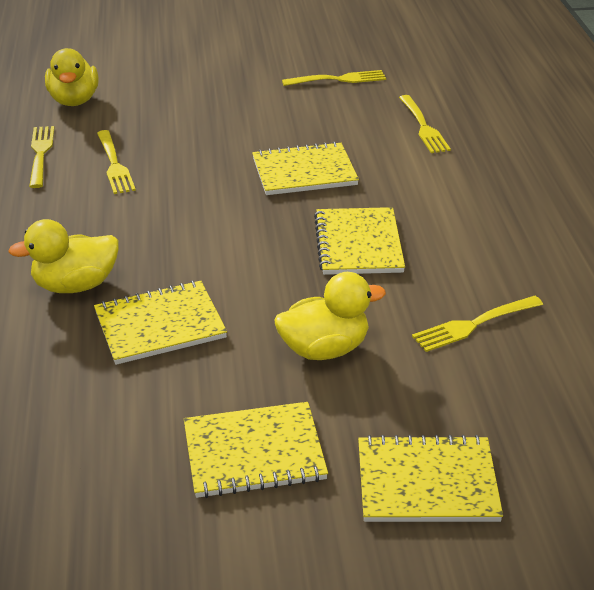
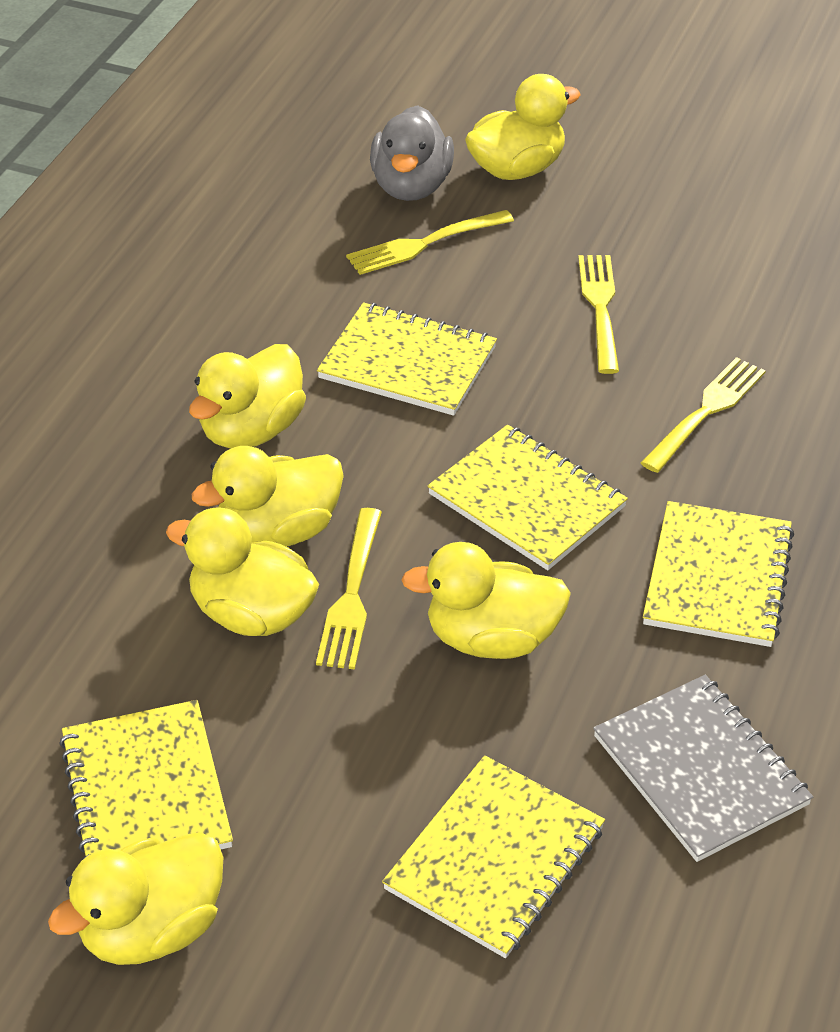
grey duck: 0 -> 1
grey notebook: 0 -> 1
yellow duck: 3 -> 6
yellow fork: 5 -> 4

